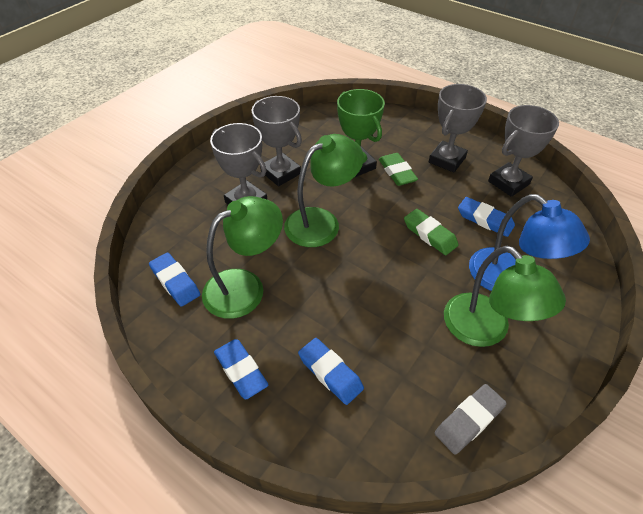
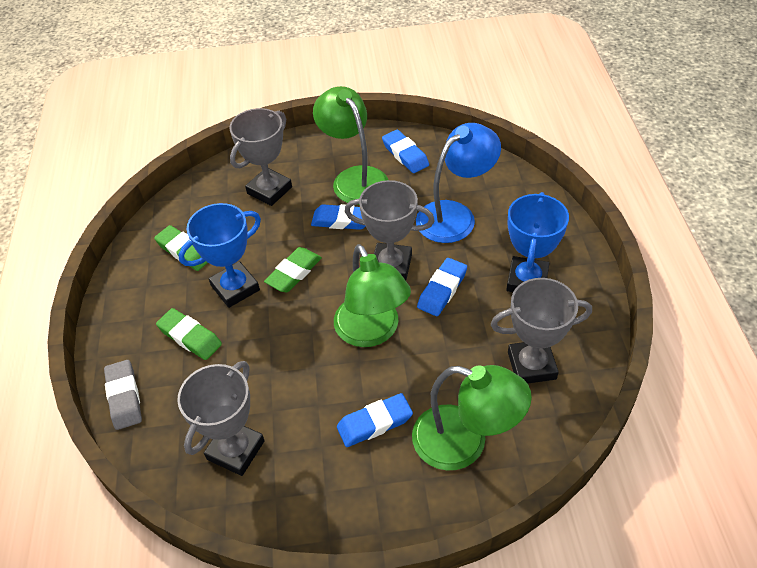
blue trophy: 0 -> 2
green eraser: 2 -> 3
green trophy: 1 -> 0

